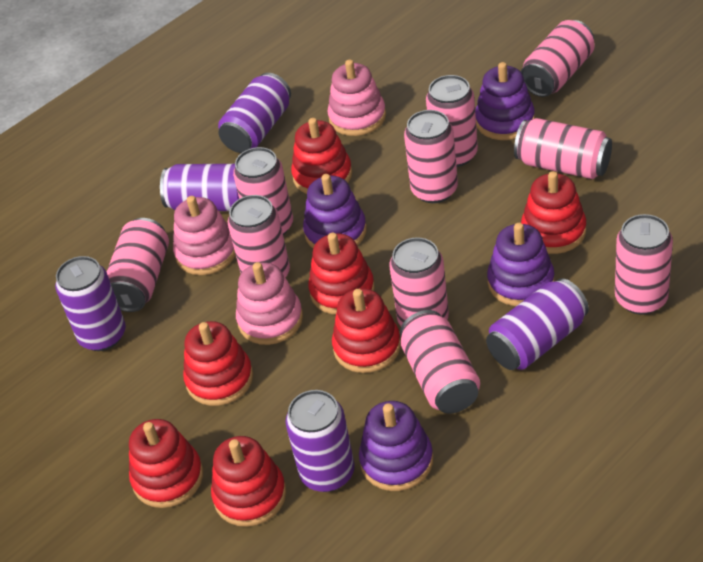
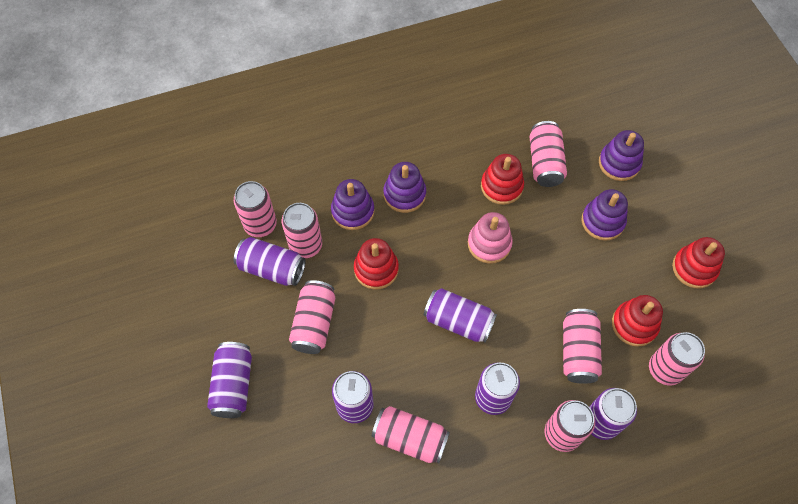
pink can: 10 -> 8
pink stacking toy: 3 -> 1
purple can: 5 -> 6
red stacking toy: 7 -> 4

